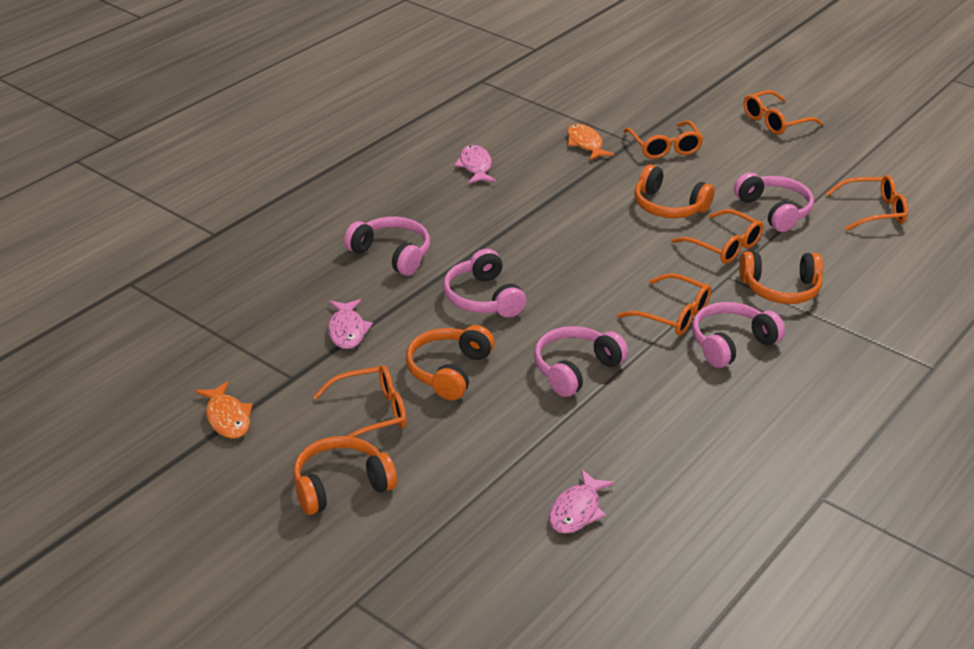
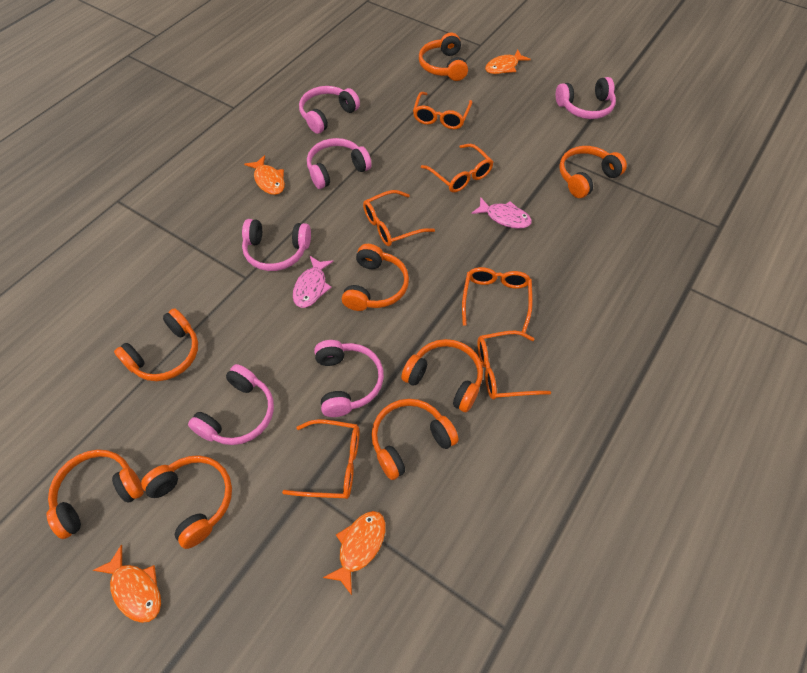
orange fish: 2 -> 4
orange headphones: 4 -> 8
pink fish: 3 -> 2
pink headphones: 5 -> 6

